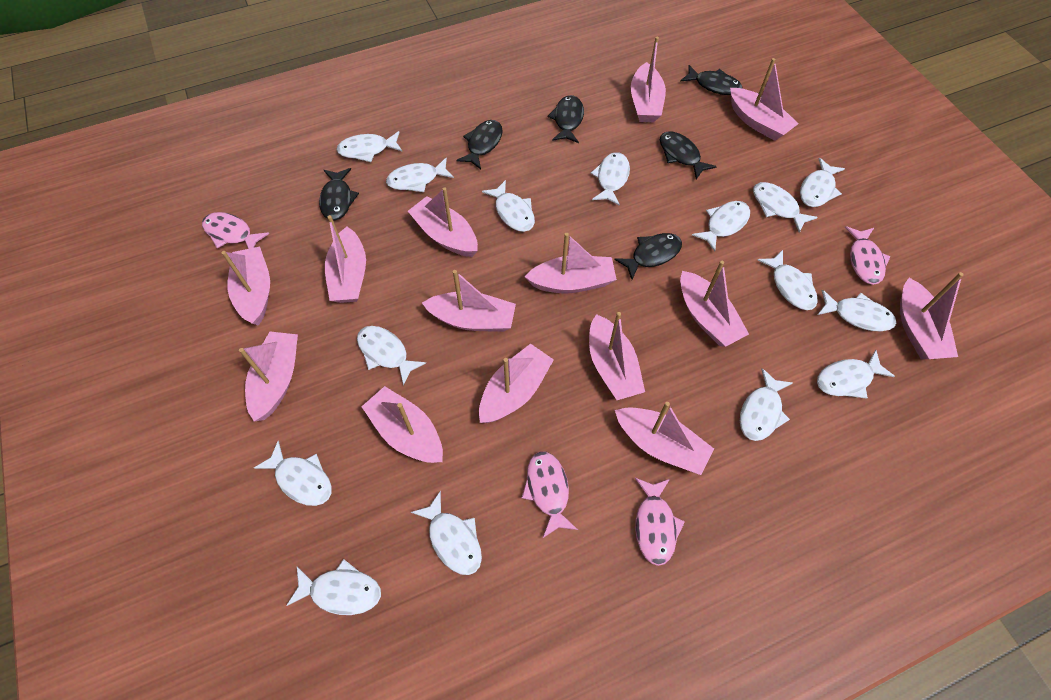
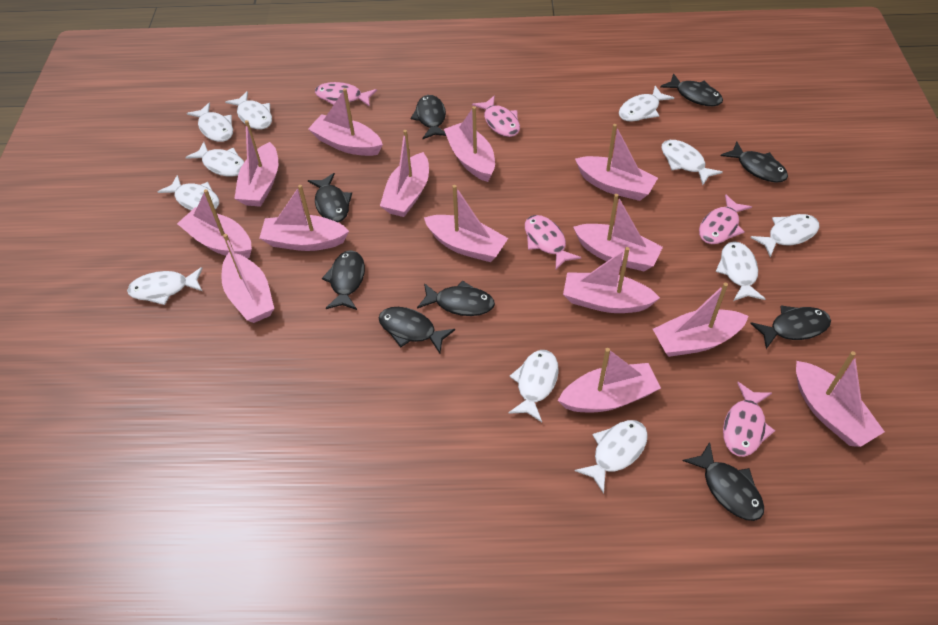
black fish: 6 -> 9
pink fish: 4 -> 5
white fish: 15 -> 11

